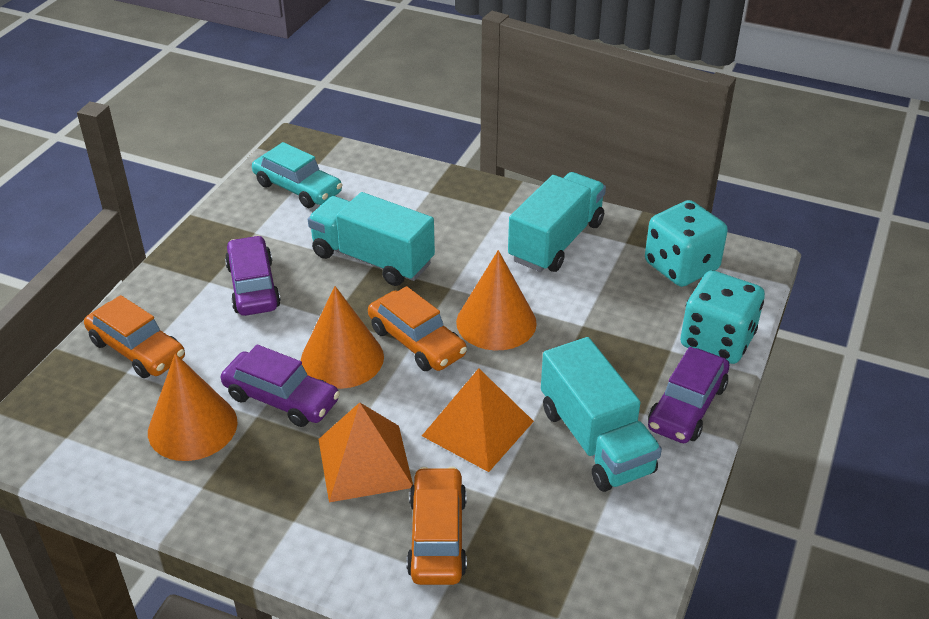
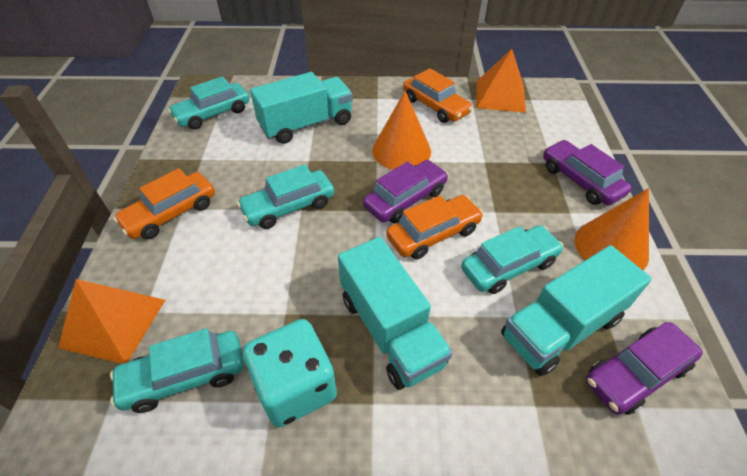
orange cone: 3 -> 2
turquoise car: 1 -> 4
turquoise dice: 2 -> 1

